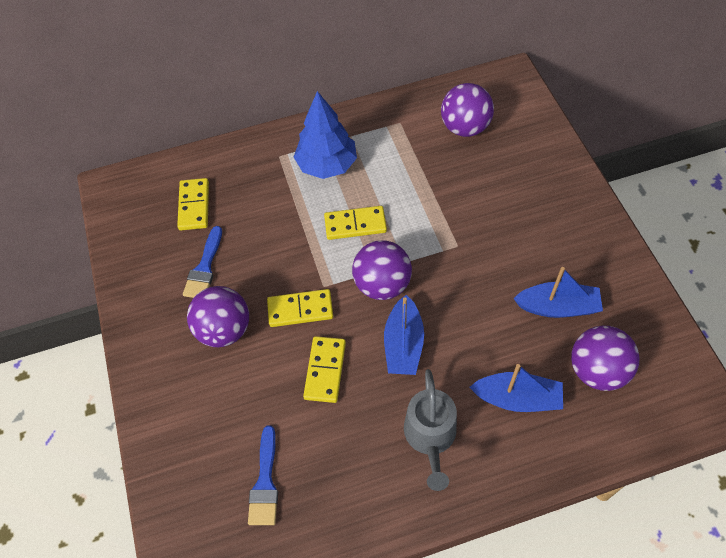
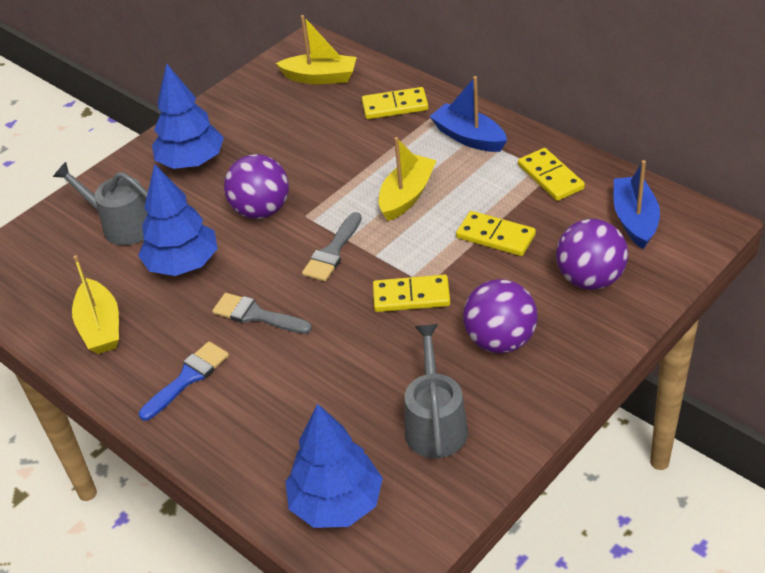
blue boat: 3 -> 2
blue brush: 2 -> 1
blue tree: 1 -> 3
grey brush: 0 -> 2
grey watering can: 1 -> 2
purple ball: 4 -> 3
yellow boat: 0 -> 3

